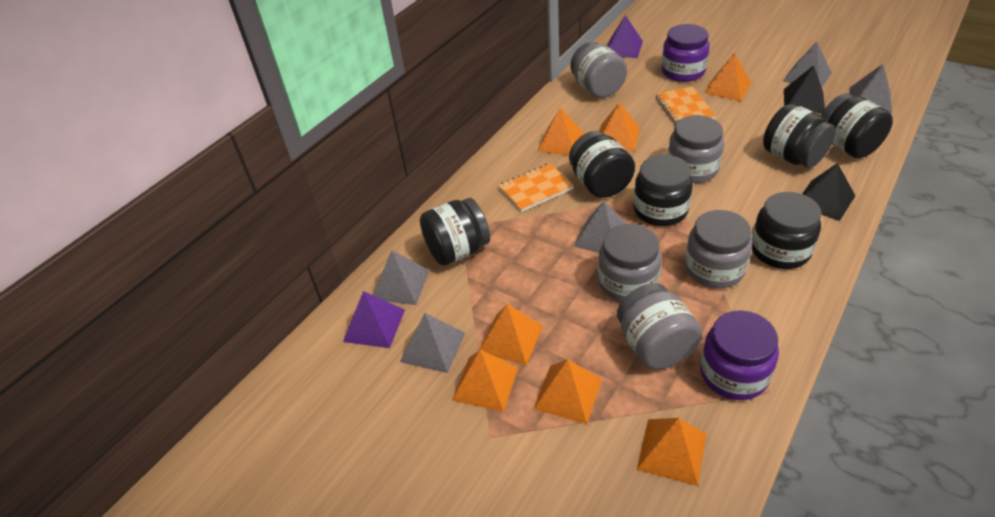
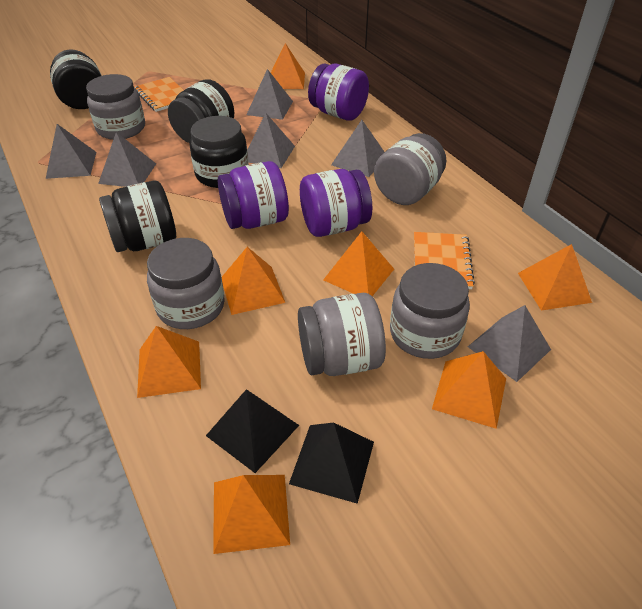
black jar: 6 -> 4
grey pyramid: 5 -> 6
purple jar: 2 -> 3
purple pyramid: 2 -> 0

